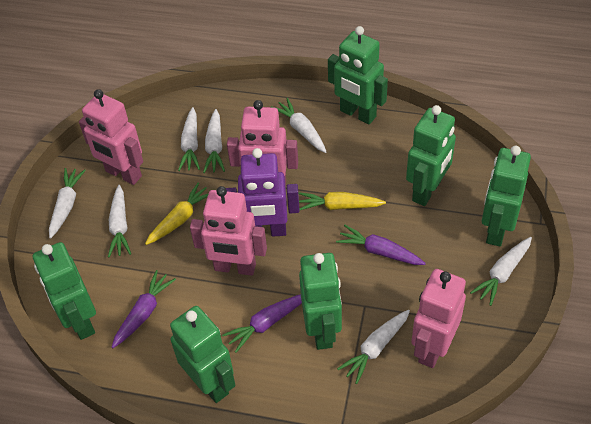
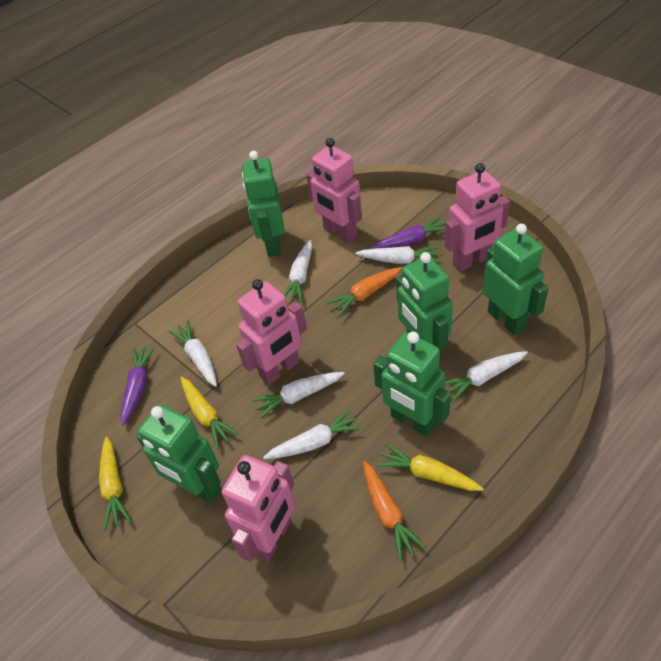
green robot: 6 -> 5
orange carrot: 0 -> 2
purple carrot: 3 -> 2
purple robot: 1 -> 0
white carrot: 7 -> 6
yellow carrot: 2 -> 3

